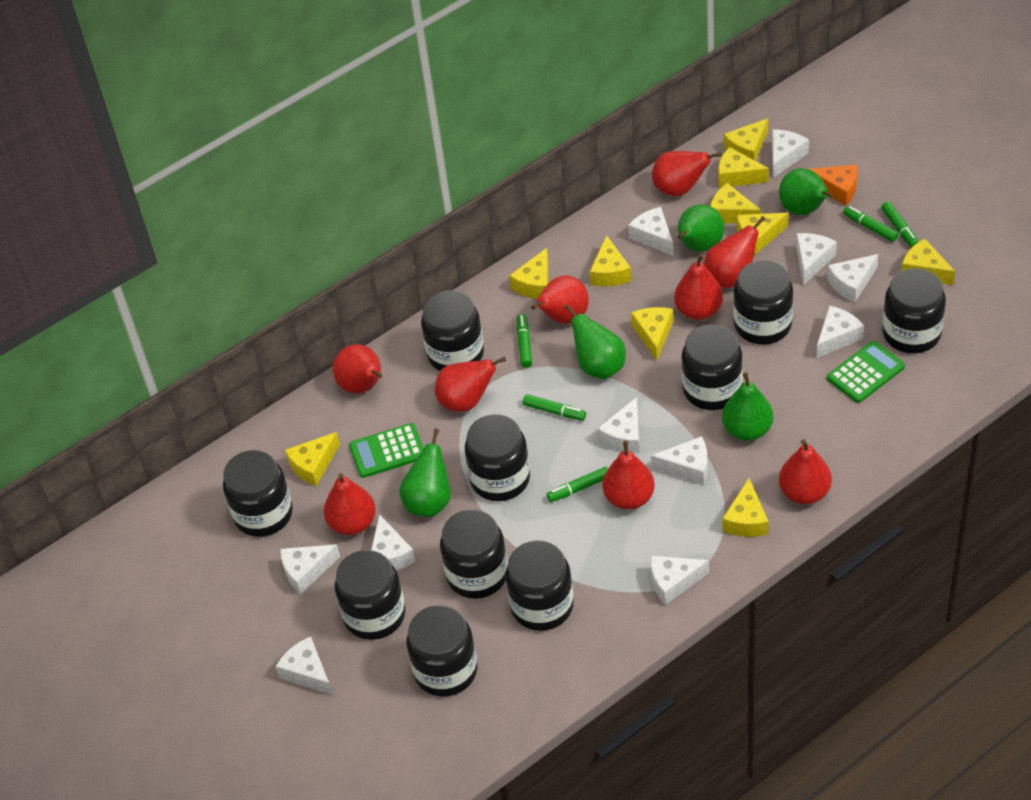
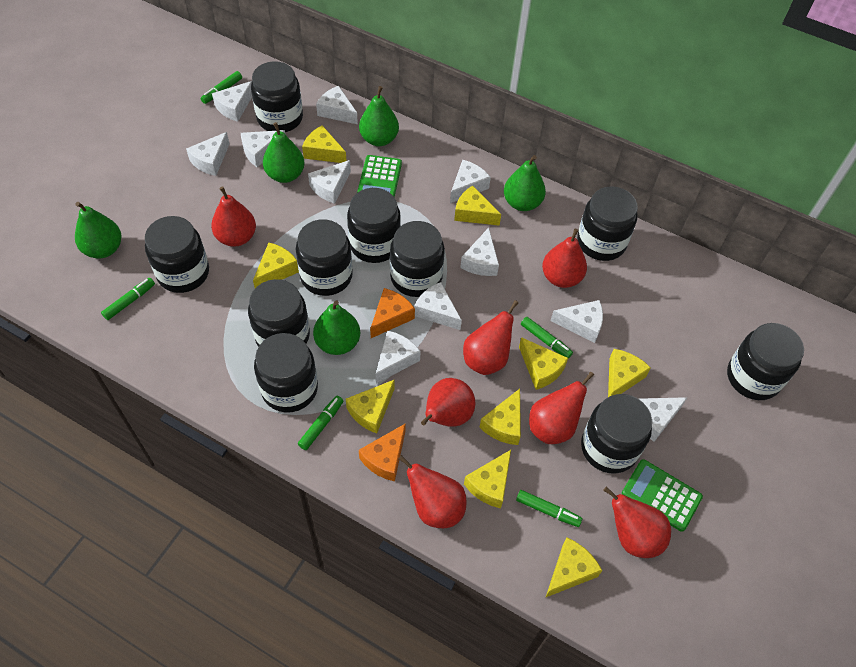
orange cheese: 1 -> 2
red pear: 9 -> 7
yellow cheese: 10 -> 9

